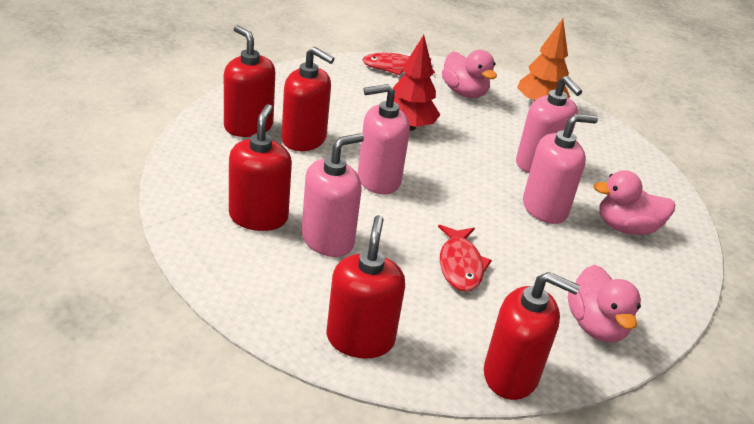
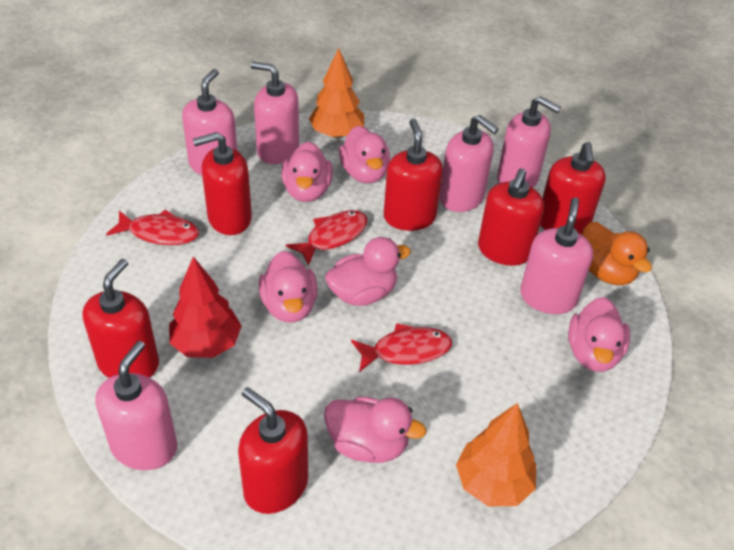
orange duck: 0 -> 1
orange tree: 1 -> 2
pink duck: 3 -> 6
pink soap dispenser: 4 -> 6
red fish: 2 -> 3
red soap dispenser: 5 -> 6

